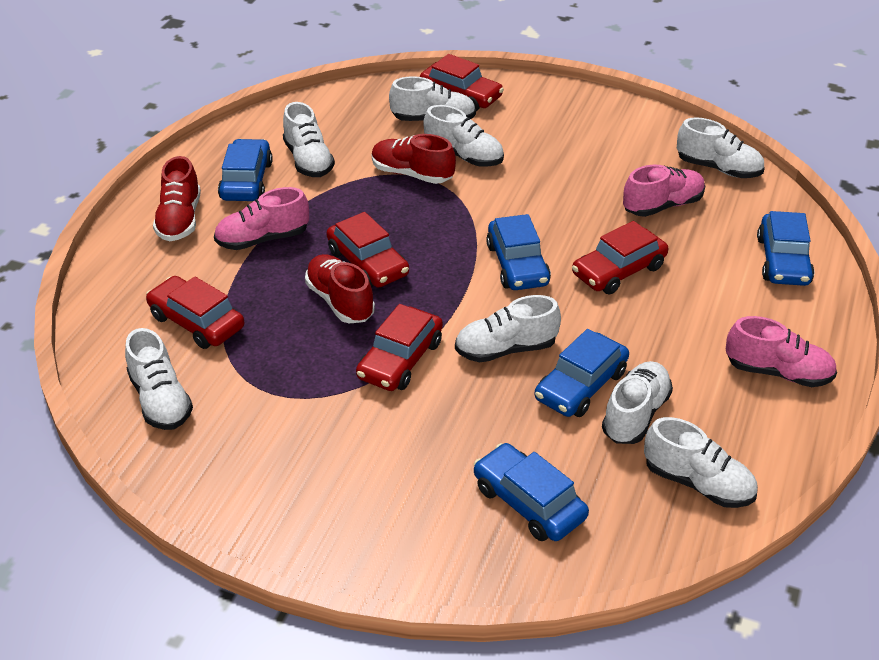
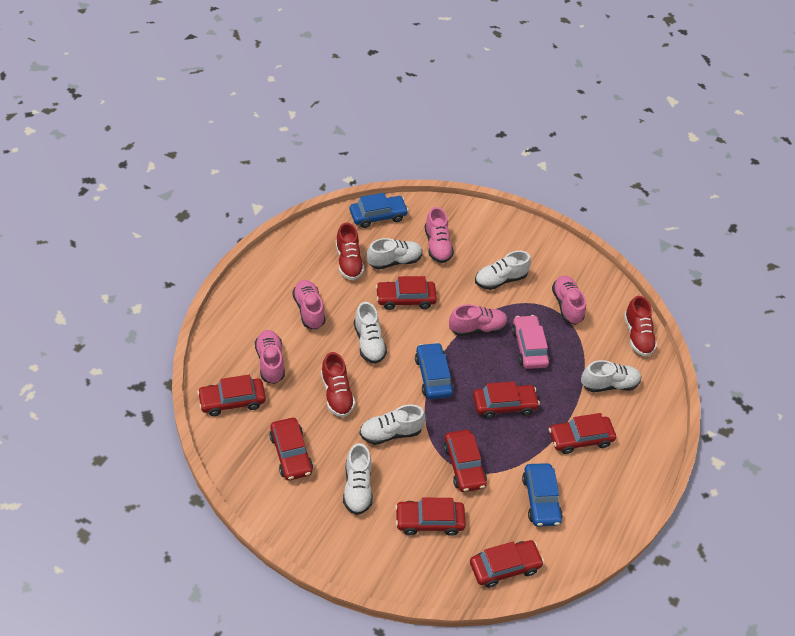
blue car: 5 -> 3
pink car: 0 -> 1
pink shoe: 3 -> 5
red car: 5 -> 8
white shoe: 8 -> 6

